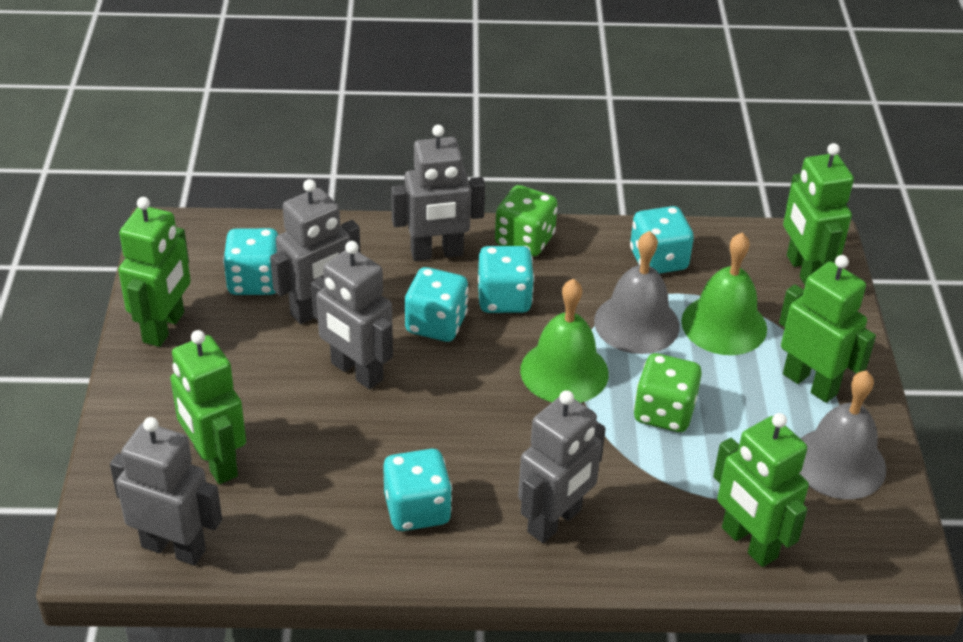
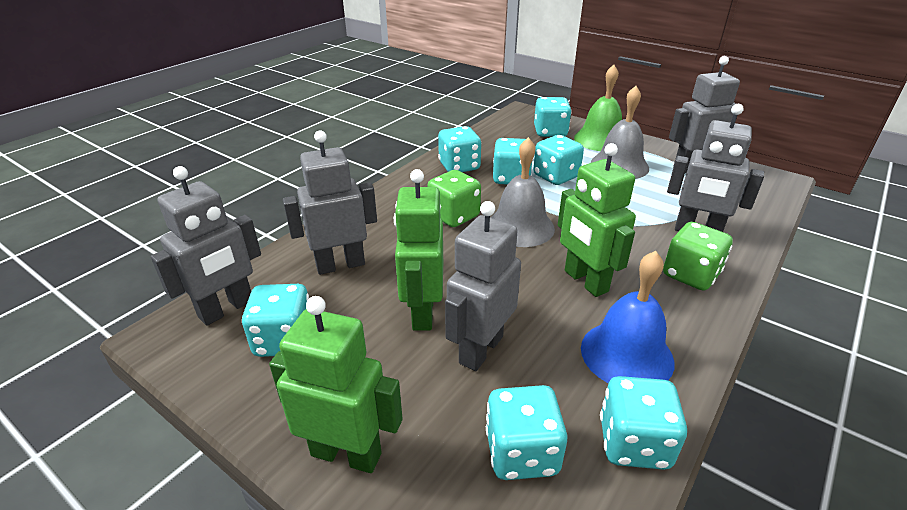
blue bell: 0 -> 1
green bell: 2 -> 1
green robot: 5 -> 3
turquoise dice: 5 -> 7

